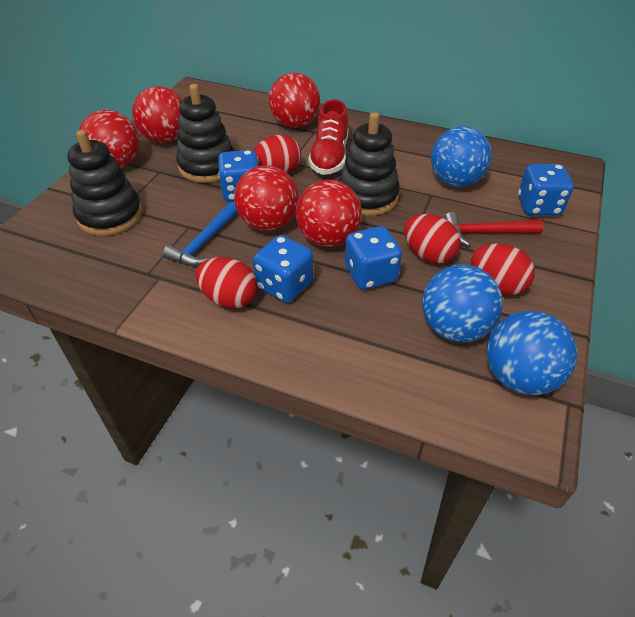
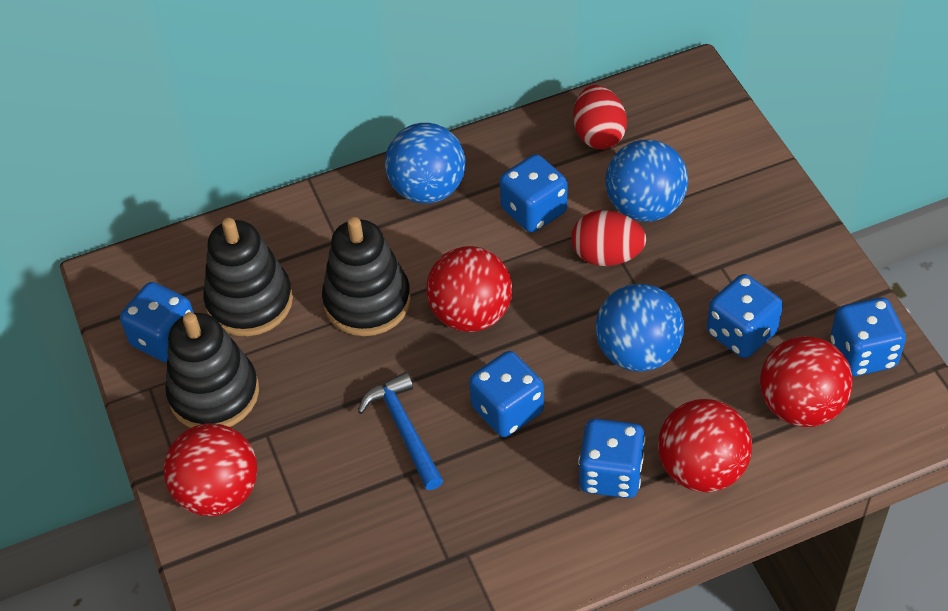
blue dice: 4 -> 6
red ball: 5 -> 4
red egg: 4 -> 2
red hammer: 1 -> 0
red shoe: 1 -> 0

